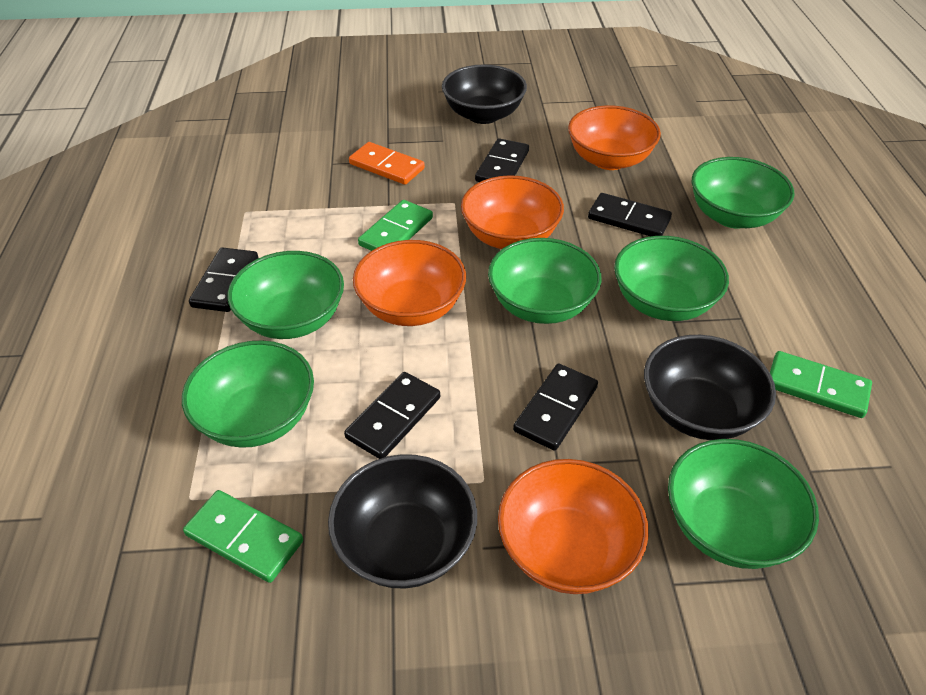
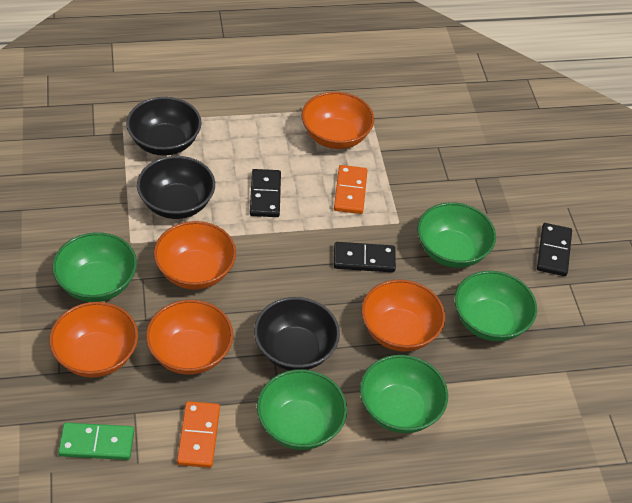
black domino: 5 -> 3
green bowl: 6 -> 5
green domino: 3 -> 1
orange bowl: 4 -> 5
orange domino: 1 -> 2

